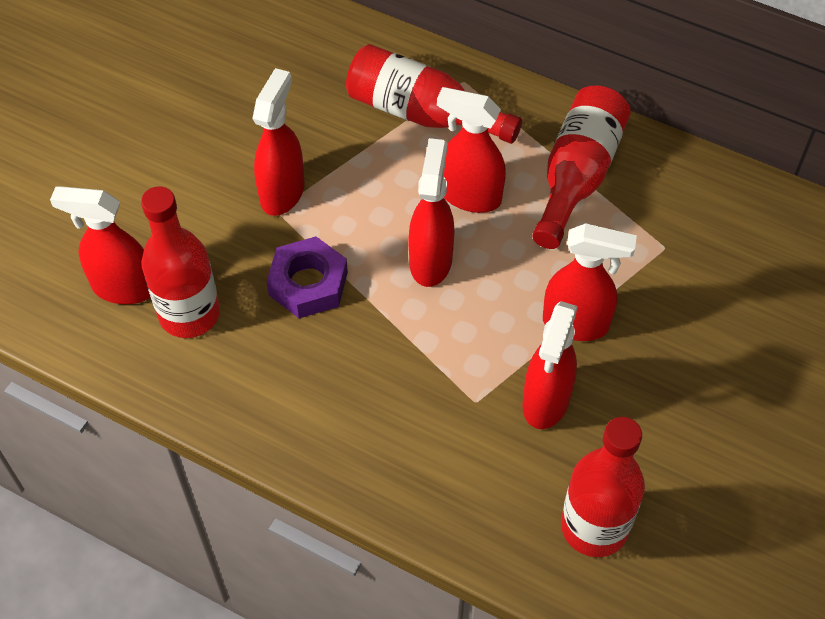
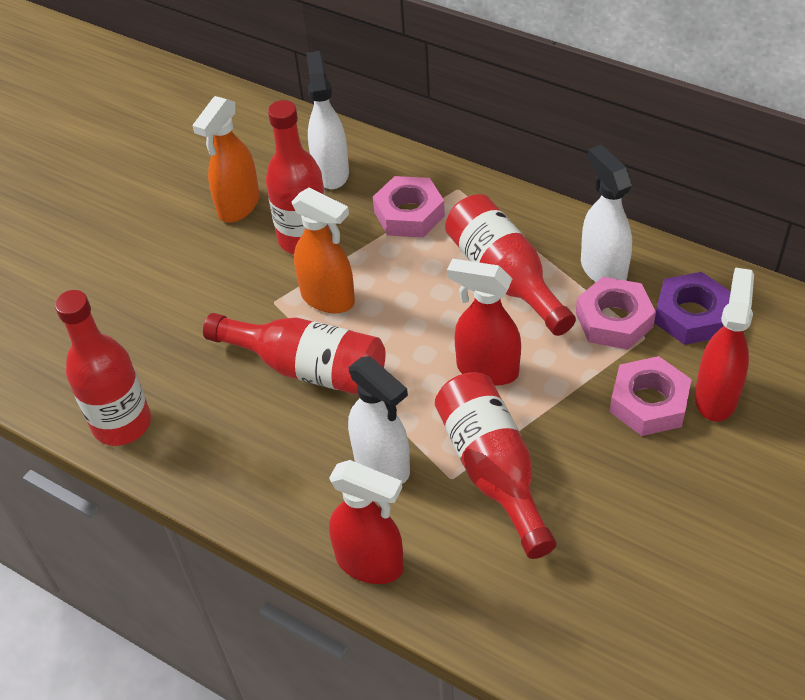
orange spray bottle: 0 -> 2
pink nut: 0 -> 3
red bottle: 4 -> 5
red spray bottle: 6 -> 3
white spray bottle: 0 -> 3

